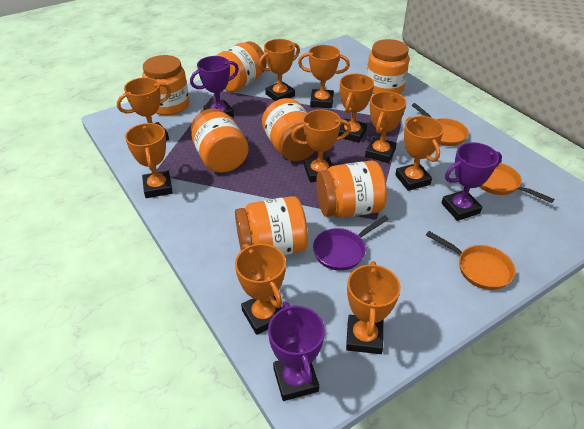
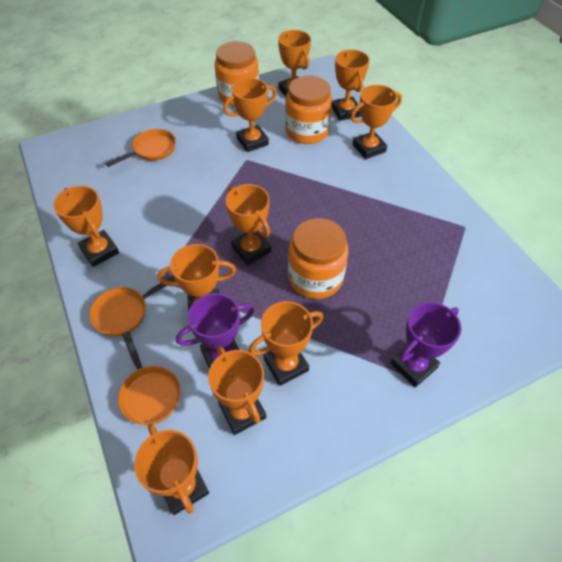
orange jar: 7 -> 3
purple pan: 1 -> 0
purple trophy: 3 -> 2

